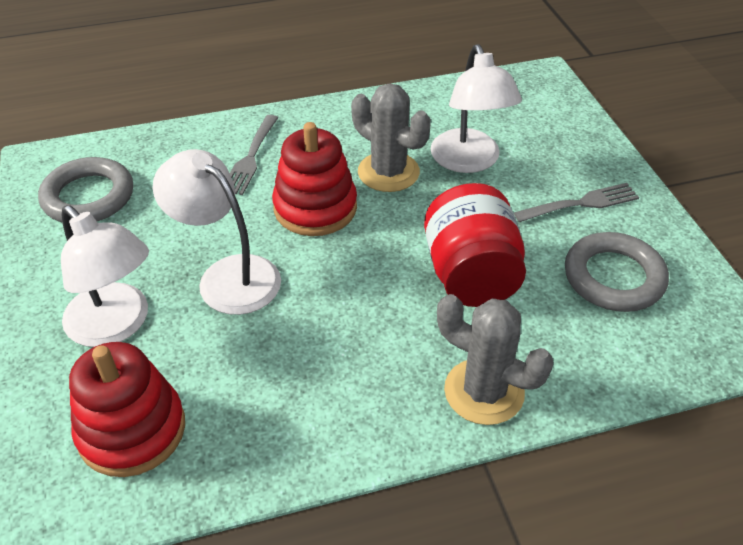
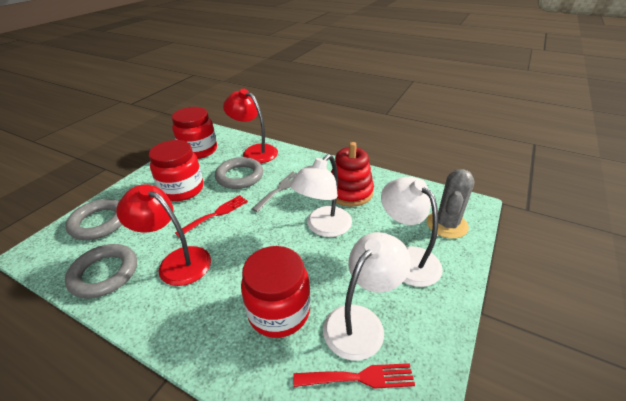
grey cactus: 2 -> 1
grey fork: 2 -> 1
grey ring: 2 -> 3
red fork: 0 -> 2
red jar: 1 -> 3
red lamp: 0 -> 2
red stacking toy: 2 -> 1

